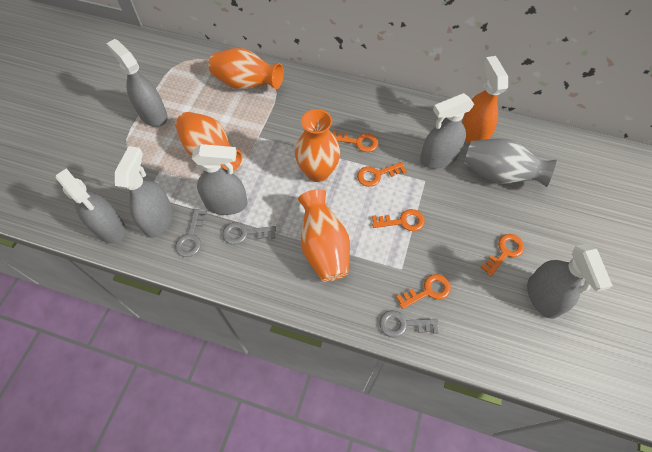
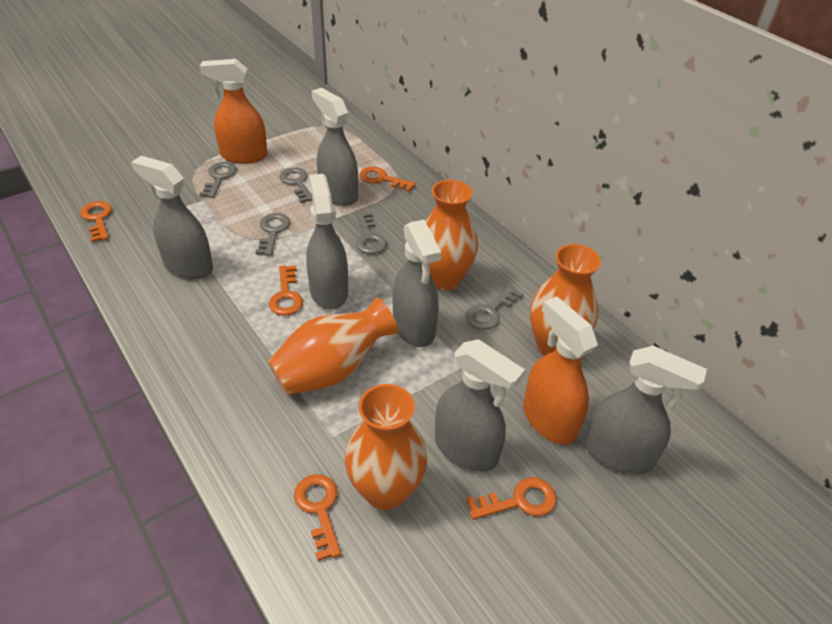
grey key: 3 -> 5
grey vase: 1 -> 0
orange spray bottle: 1 -> 2

